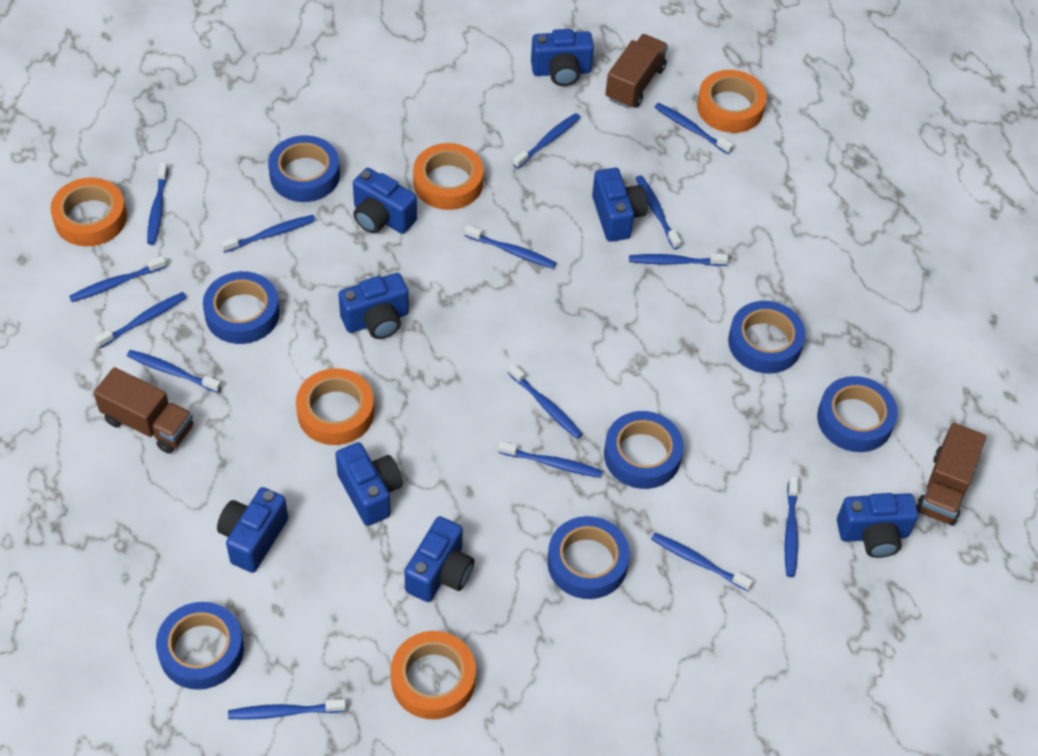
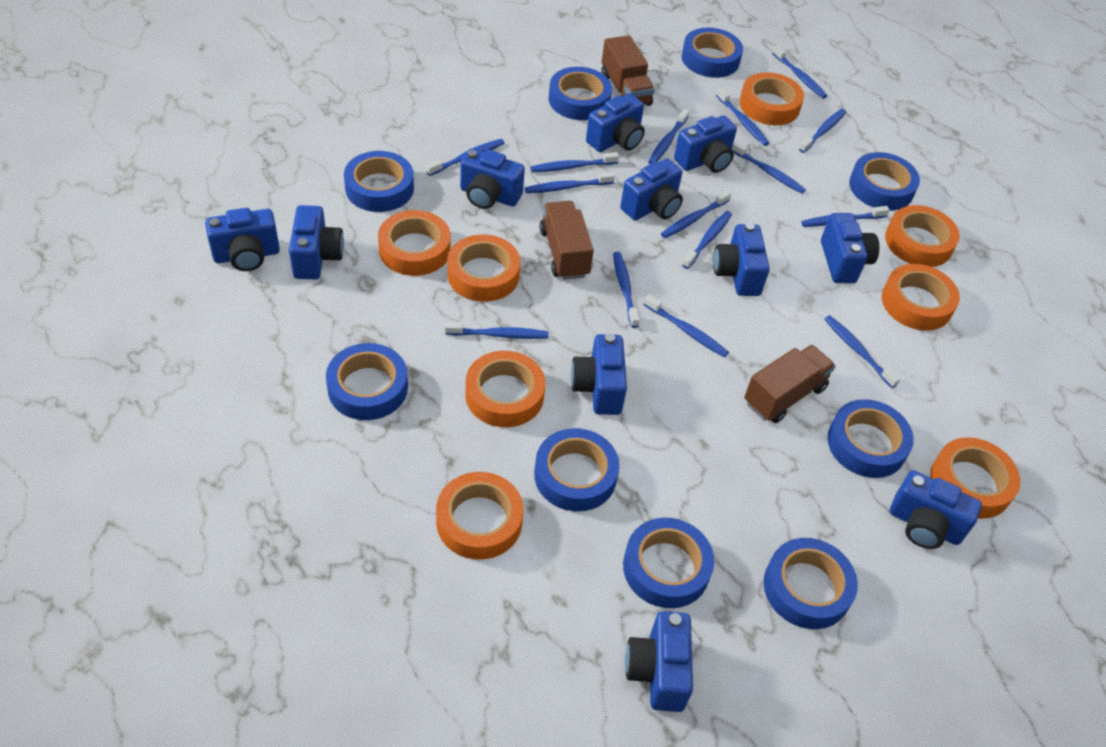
blue camera: 8 -> 11
blue tape: 7 -> 9
orange tape: 5 -> 8

